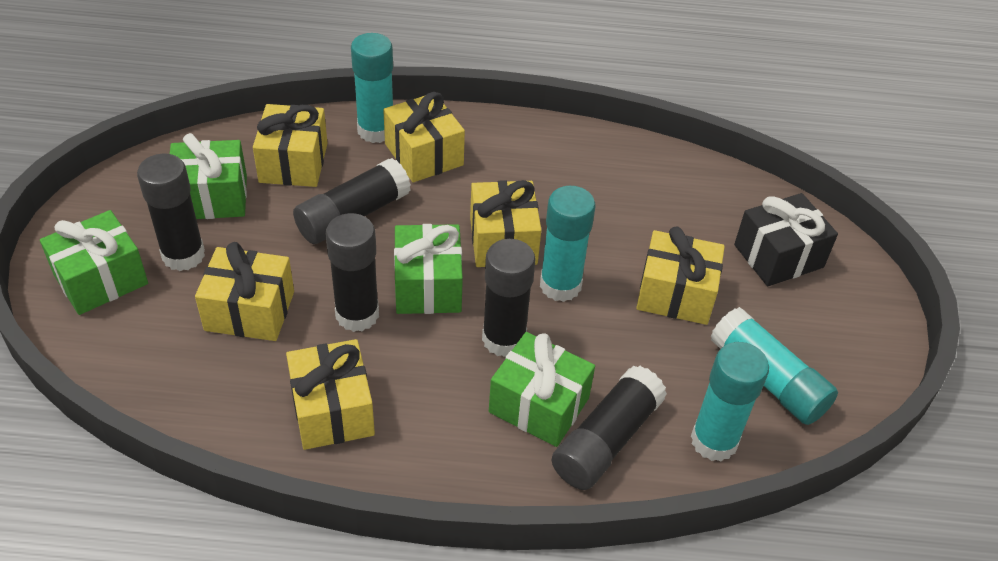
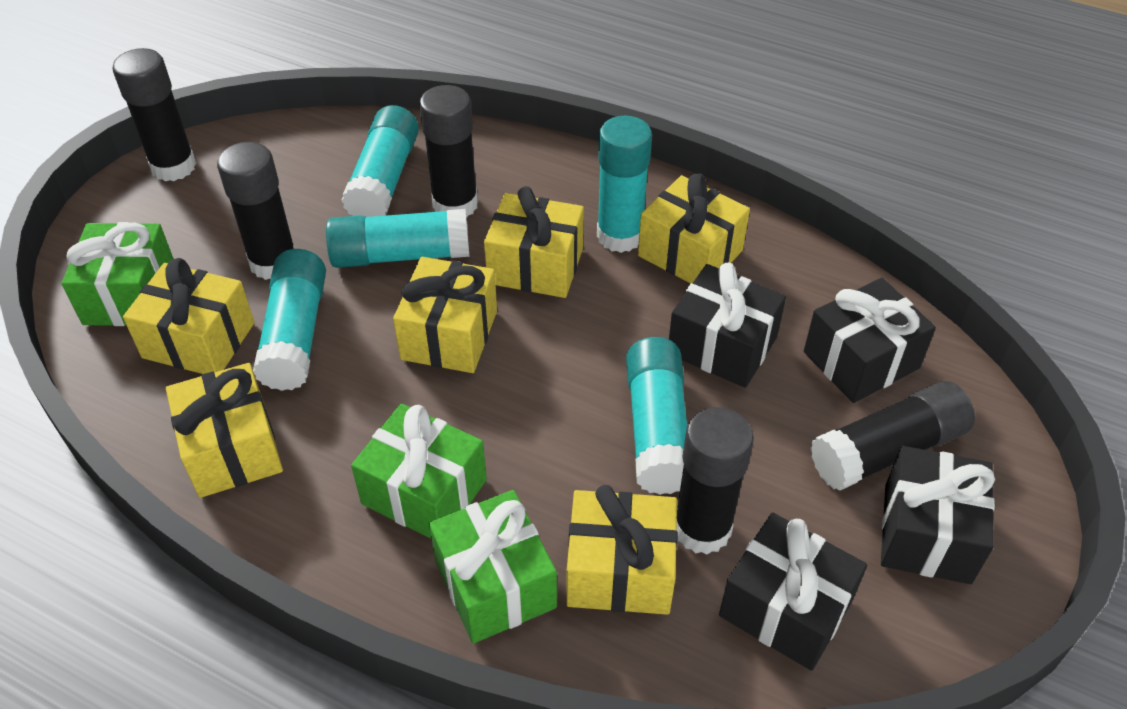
black gift: 1 -> 4
green gift: 4 -> 3
turquoise glue stick: 4 -> 5

